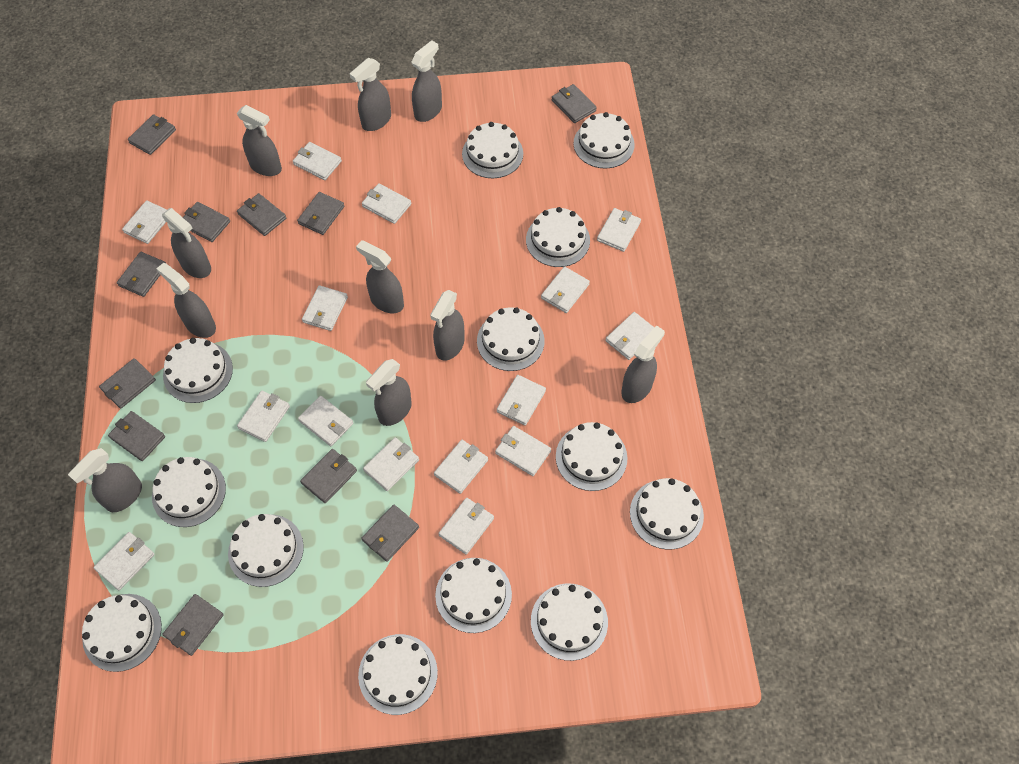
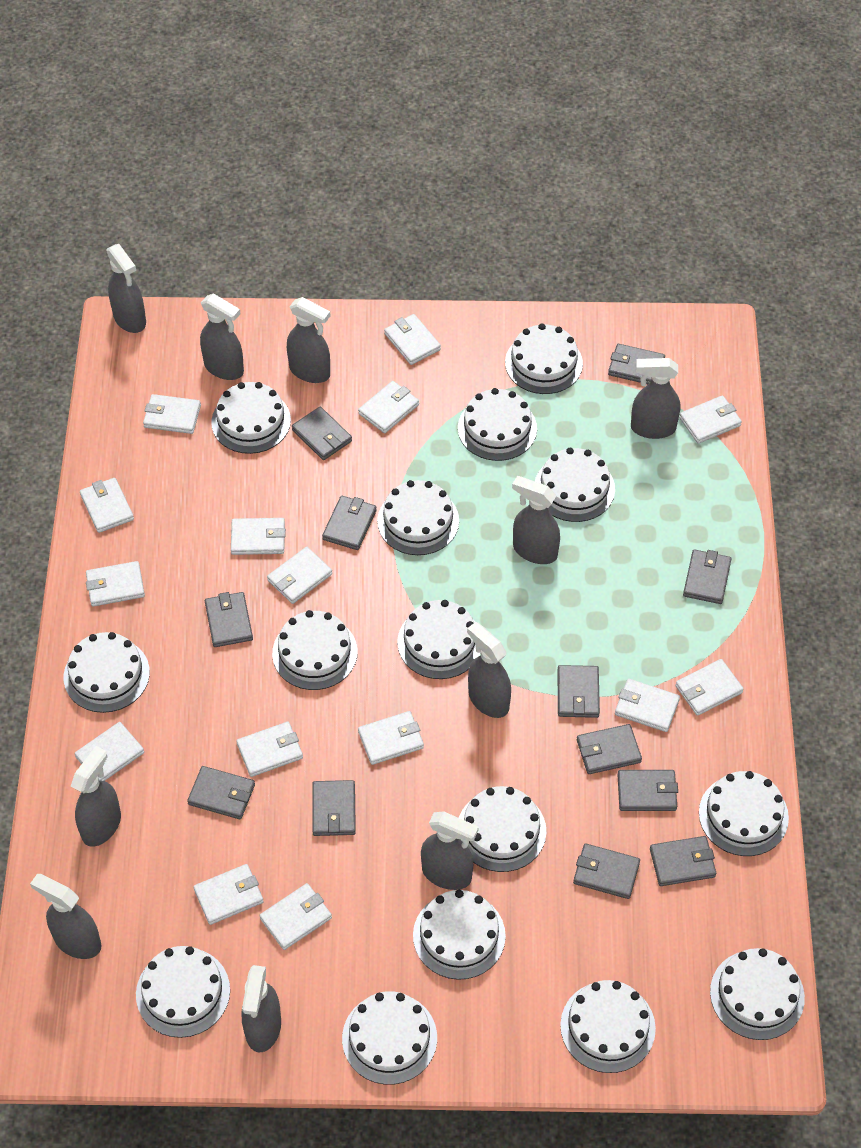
grey wallet: 11 -> 12
white cake: 13 -> 15

